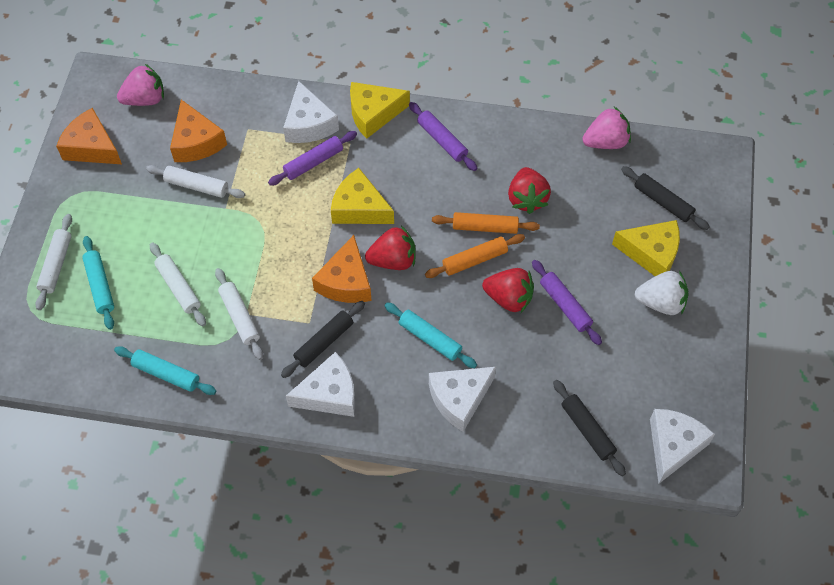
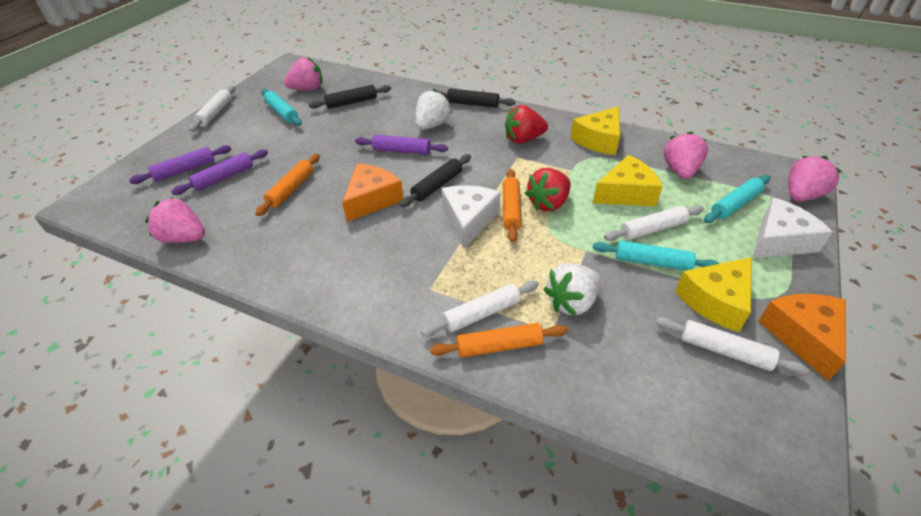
orange cheese: 3 -> 2
orange rolling pin: 2 -> 3
pink strawberry: 2 -> 4
red strawberry: 3 -> 2
white cheese: 4 -> 2
white strawberry: 1 -> 2

